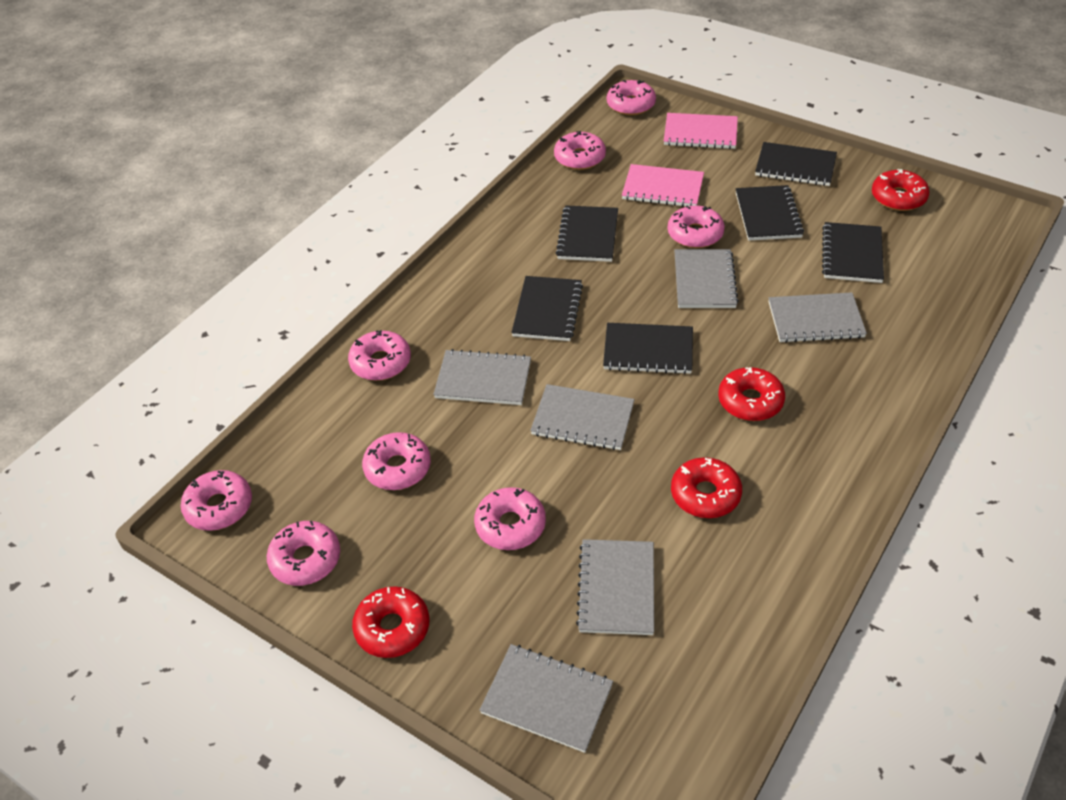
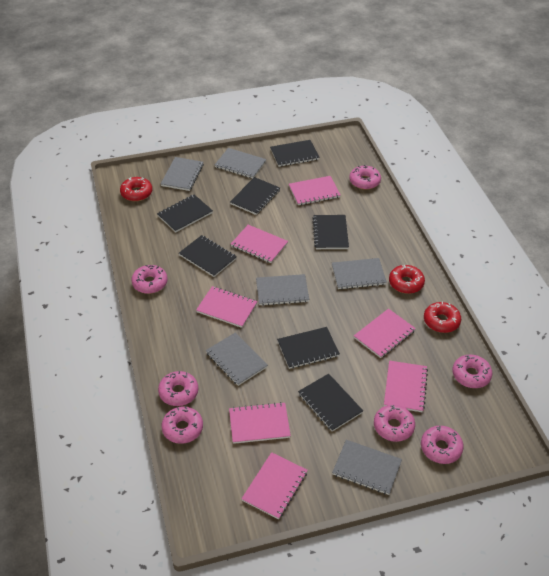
black notebook: 6 -> 7
pink donut: 8 -> 7
pink notebook: 2 -> 7
red donut: 4 -> 3

